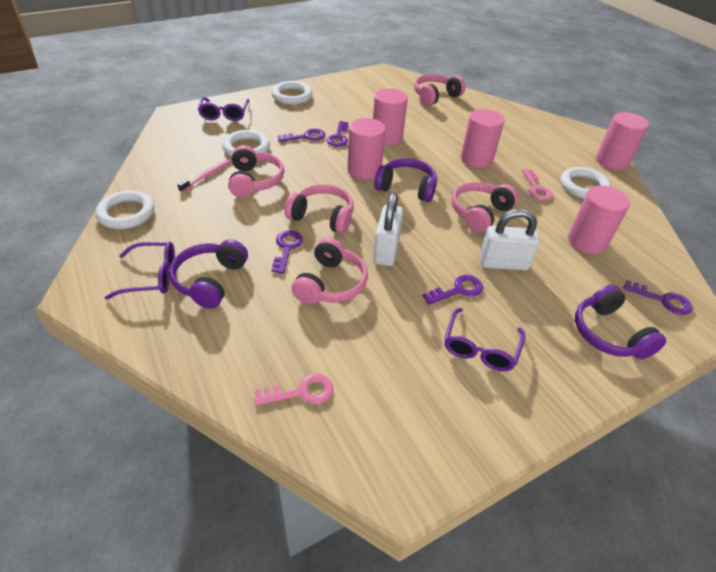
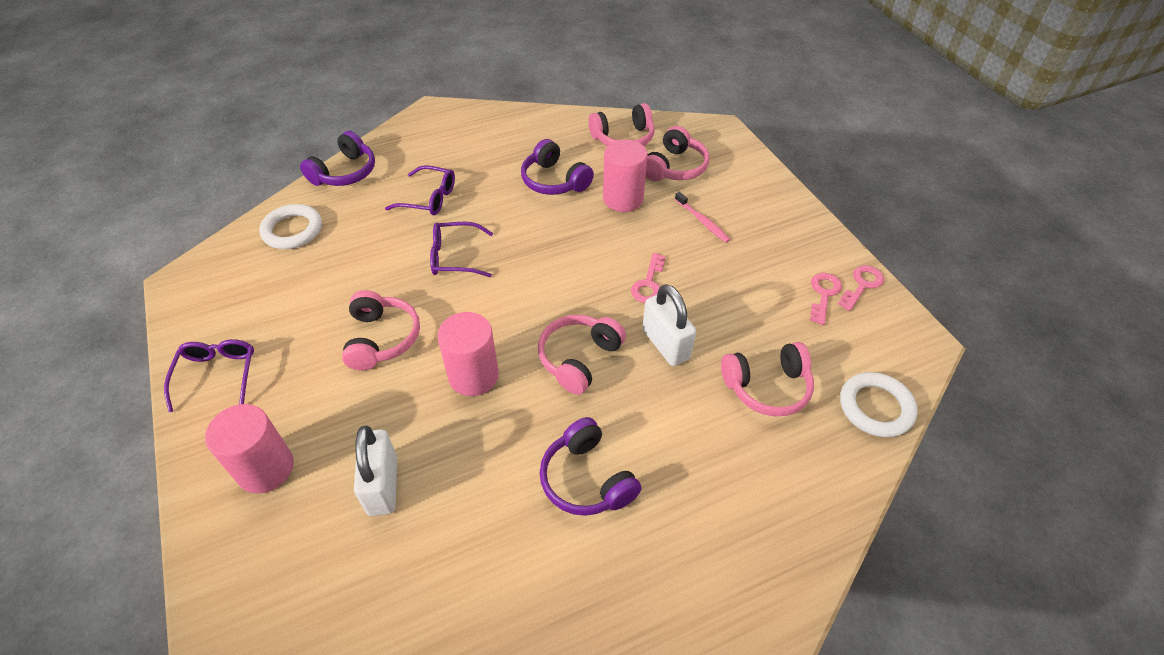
pink cylinder: 5 -> 3
pink key: 2 -> 3
purple key: 5 -> 0
white ring: 4 -> 2

